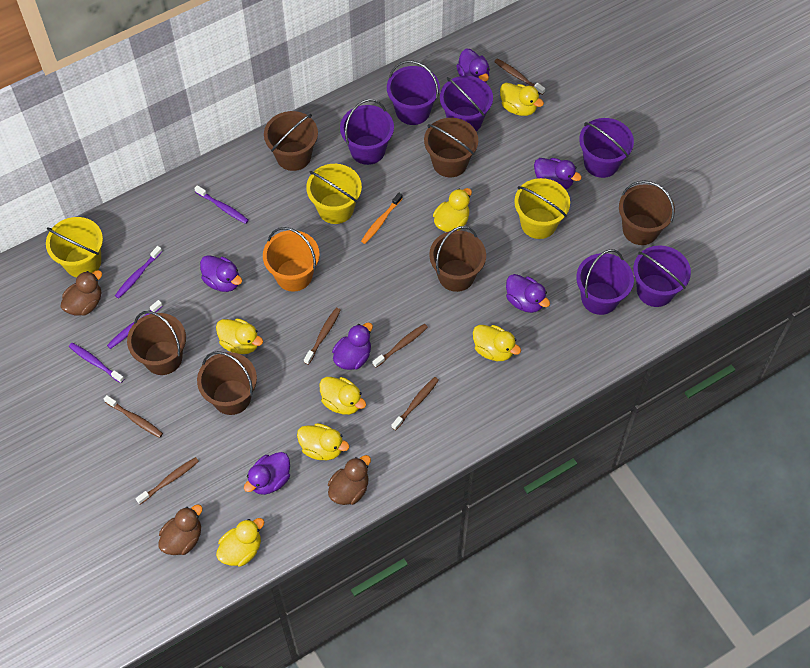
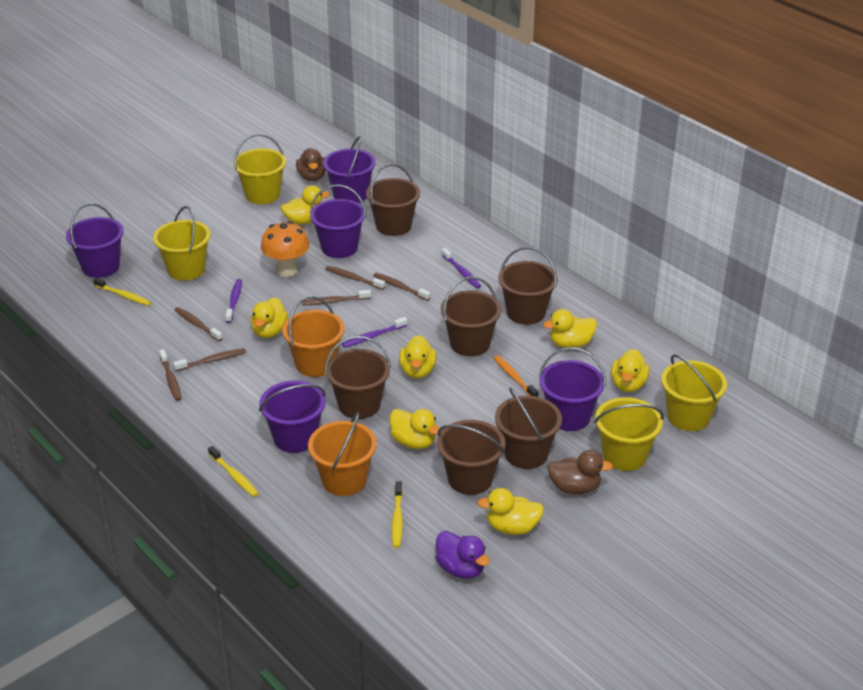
brown duck: 3 -> 2
orange bucket: 1 -> 2
orange mushroom: 0 -> 1
purple bucket: 6 -> 5
purple duck: 6 -> 1
purple toothbrush: 4 -> 3
yellow bucket: 3 -> 4
yellow toothbrush: 0 -> 3

